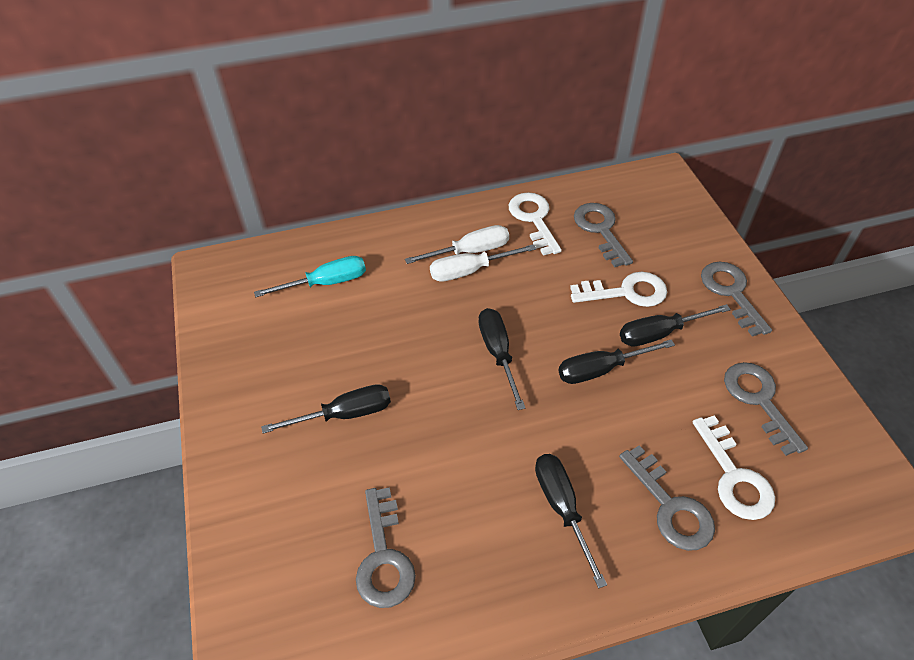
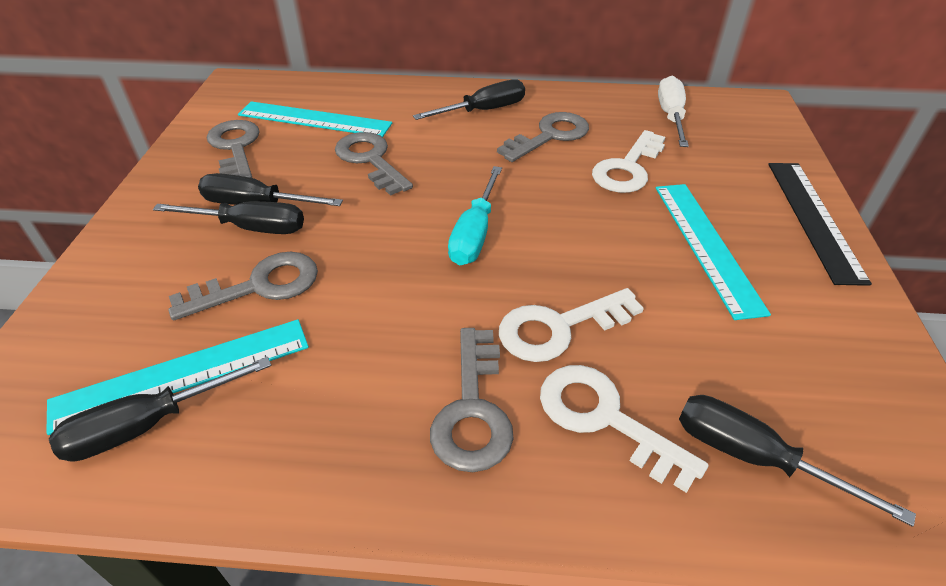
black ruler: 0 -> 1
turquoise ruler: 0 -> 3
white screwdriver: 2 -> 1

